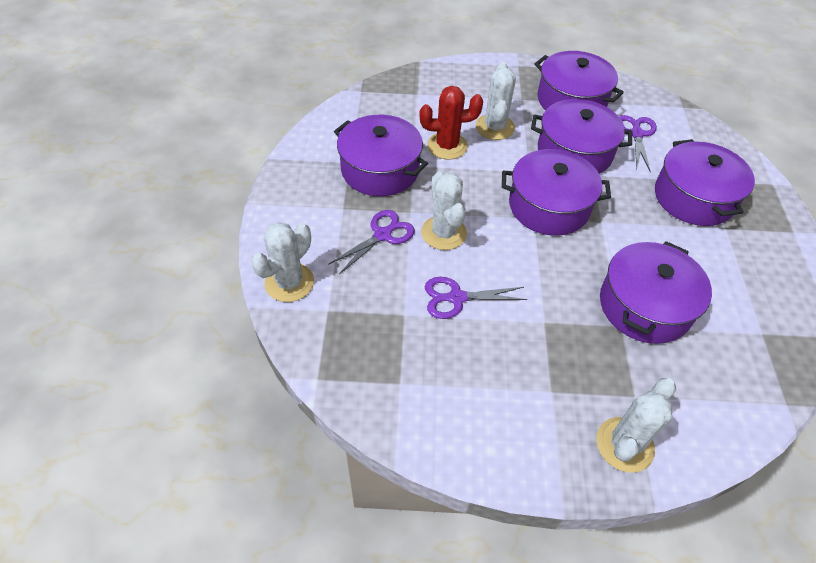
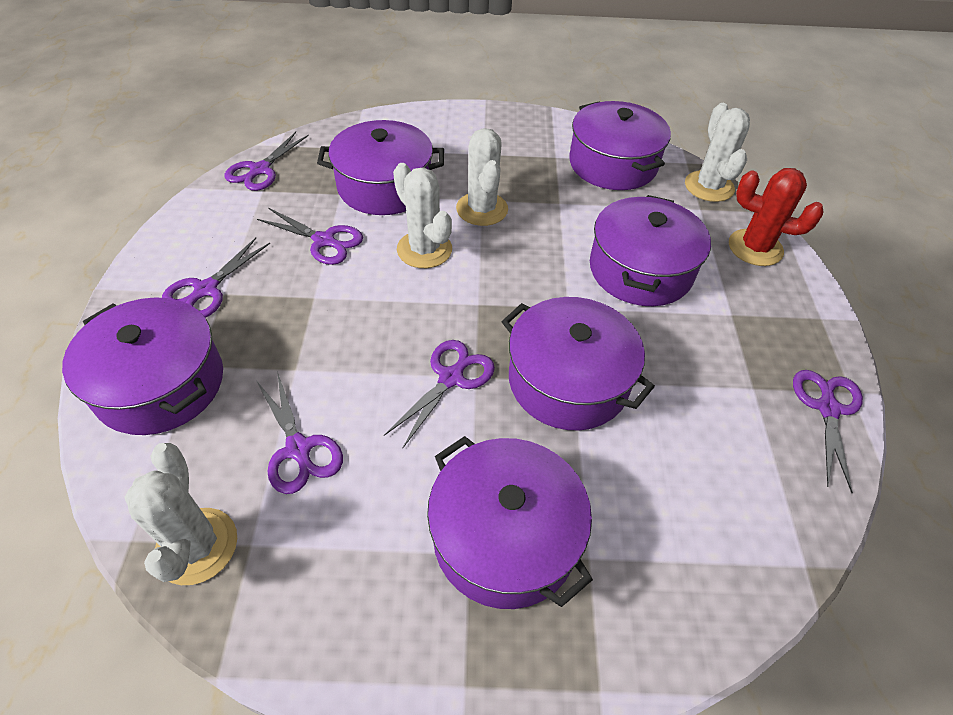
purple scissors: 3 -> 6

